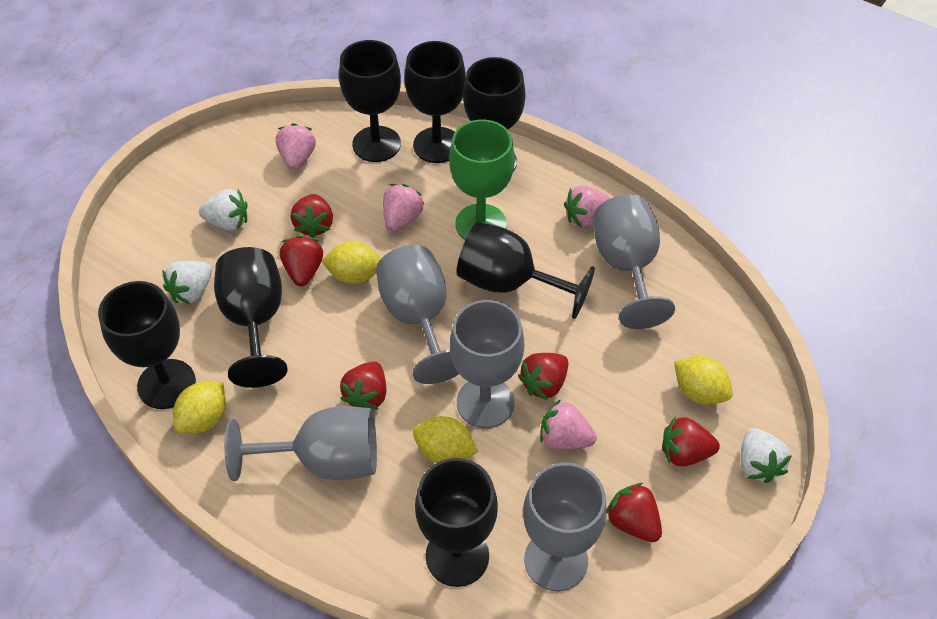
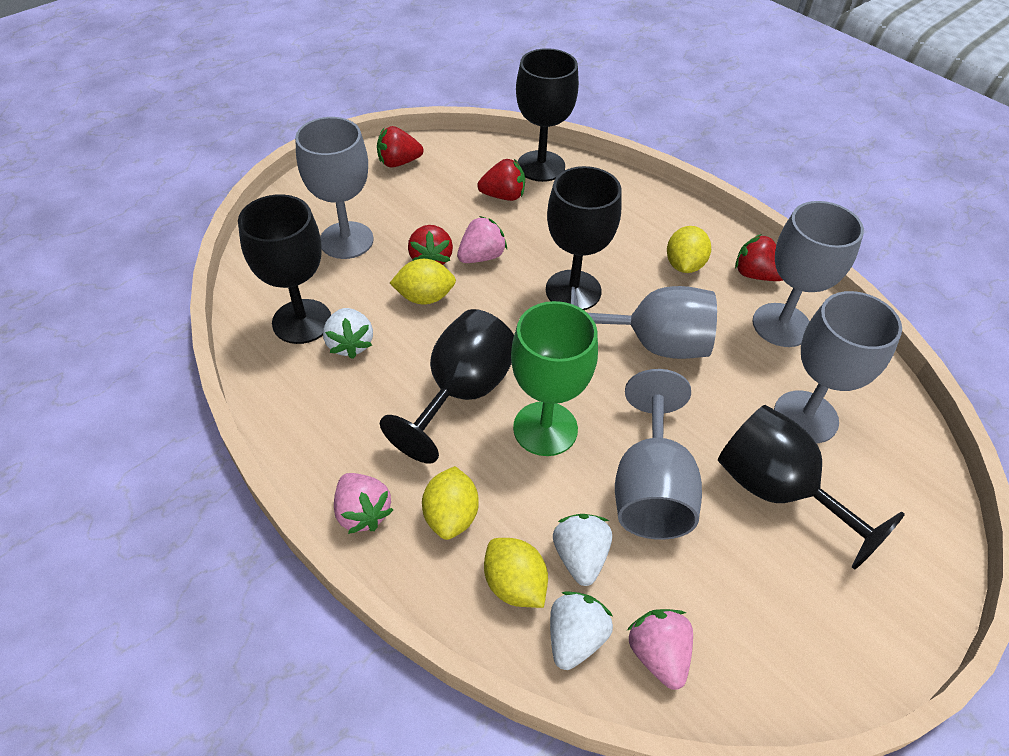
black goblet: 7 -> 5
pink strawberry: 4 -> 3
red strawberry: 6 -> 4

